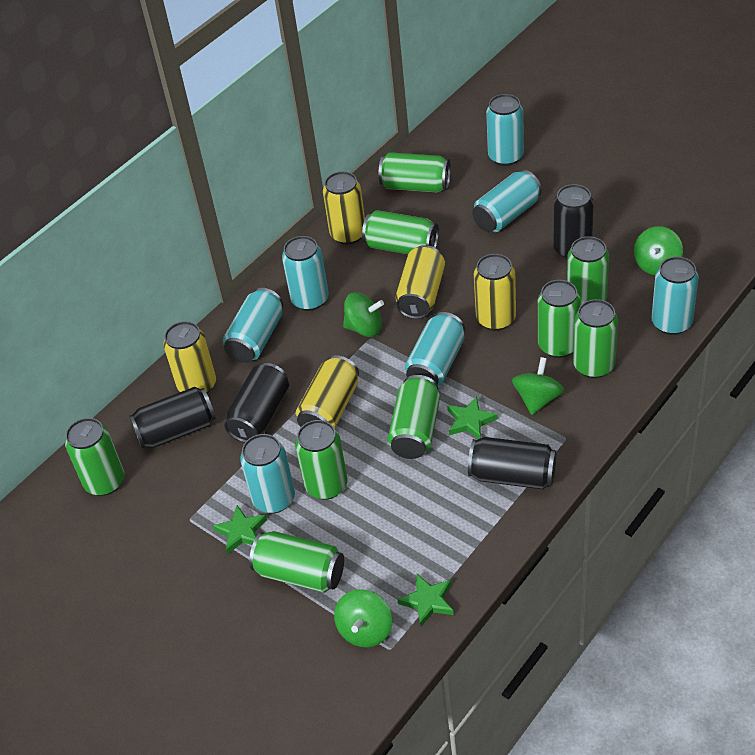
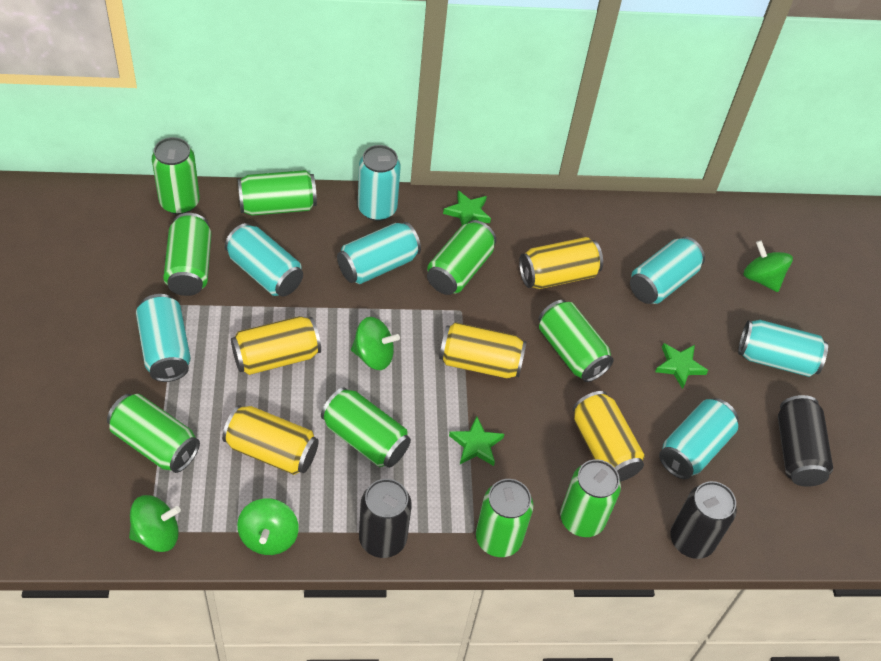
black can: 4 -> 3

